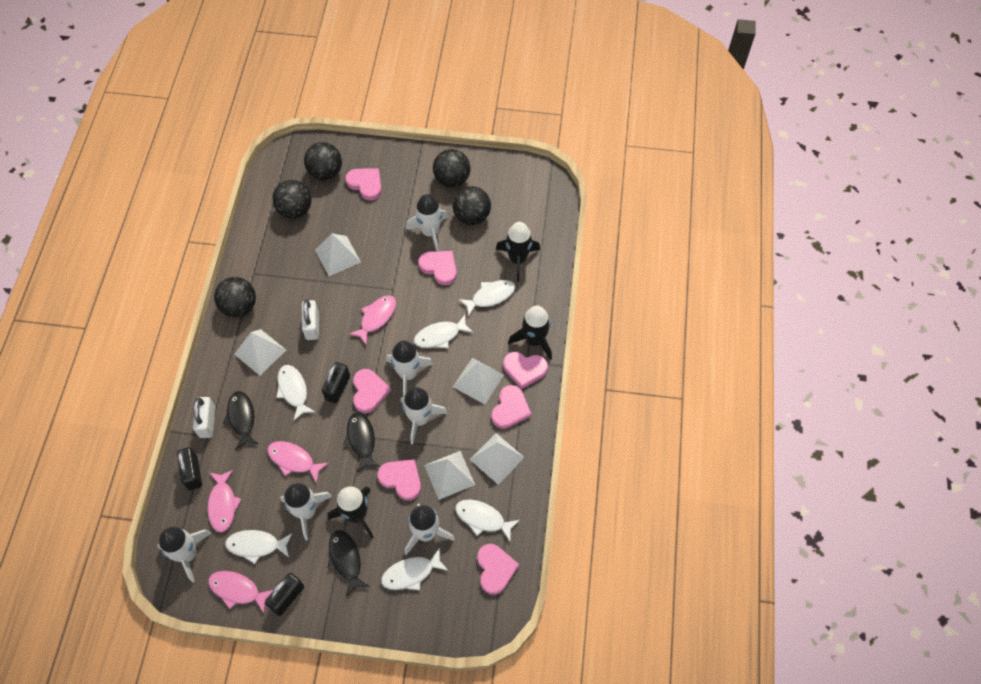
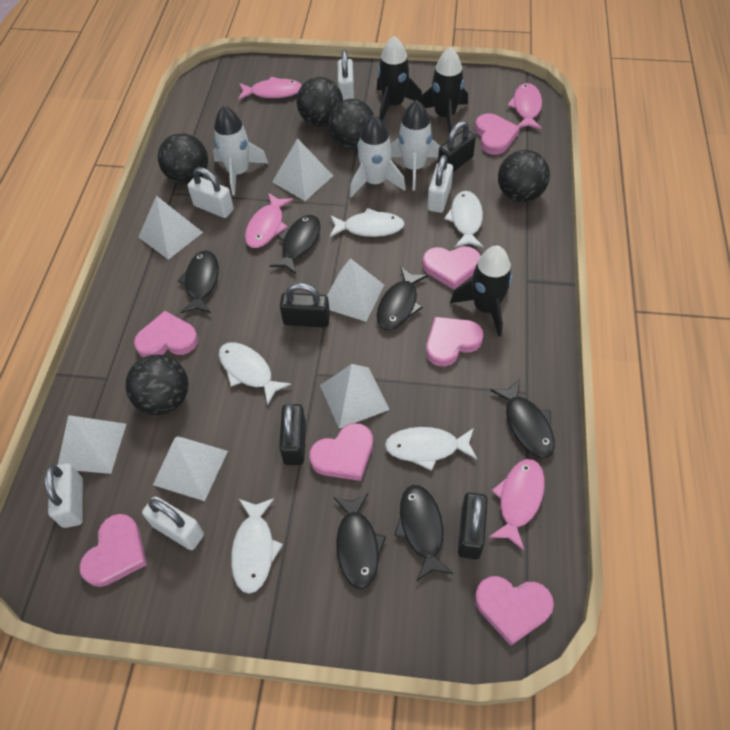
black fish: 3 -> 6
black padlock: 3 -> 4
white fish: 6 -> 5
white padlock: 2 -> 5
white pyramid: 5 -> 6
white rocket: 6 -> 3

